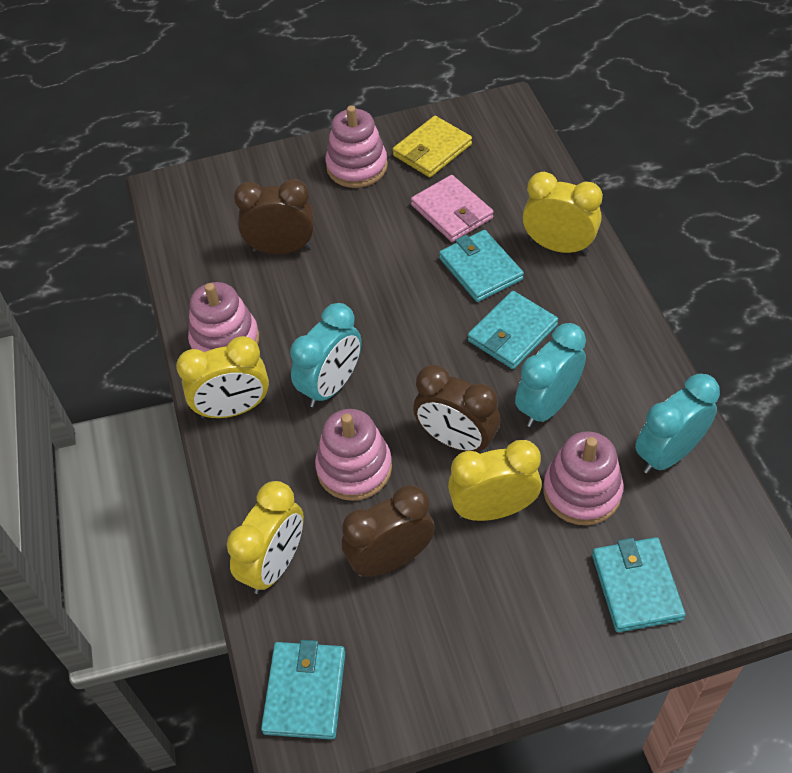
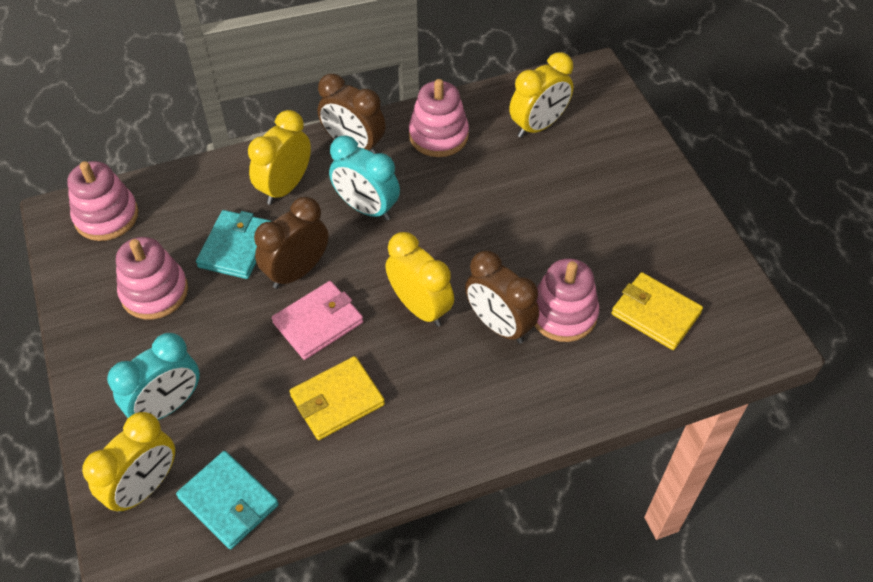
turquoise clock: 3 -> 2
turquoise wallet: 4 -> 2
yellow wallet: 1 -> 2

